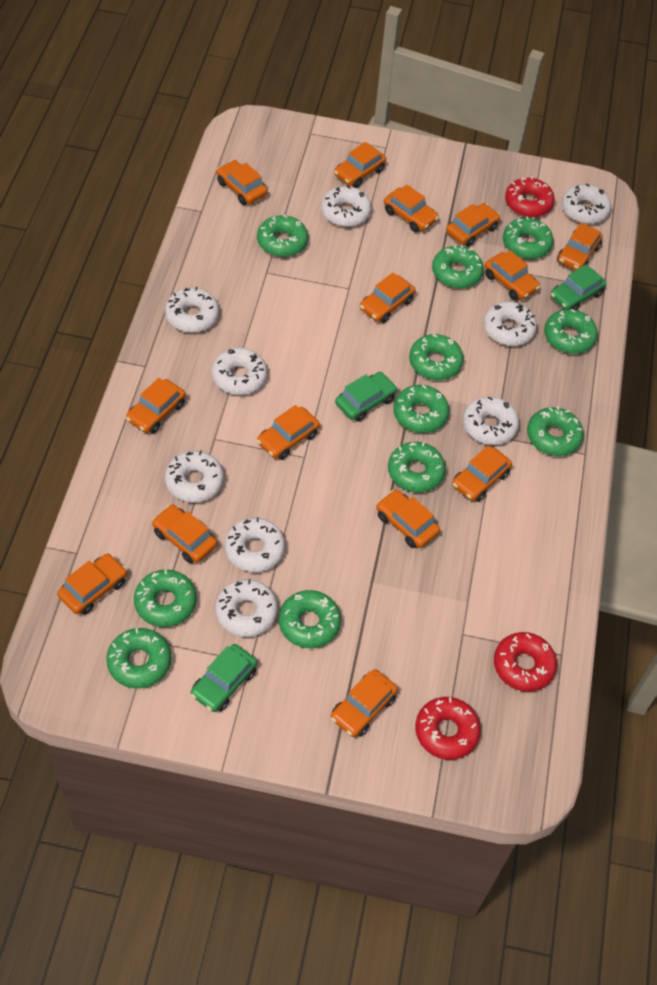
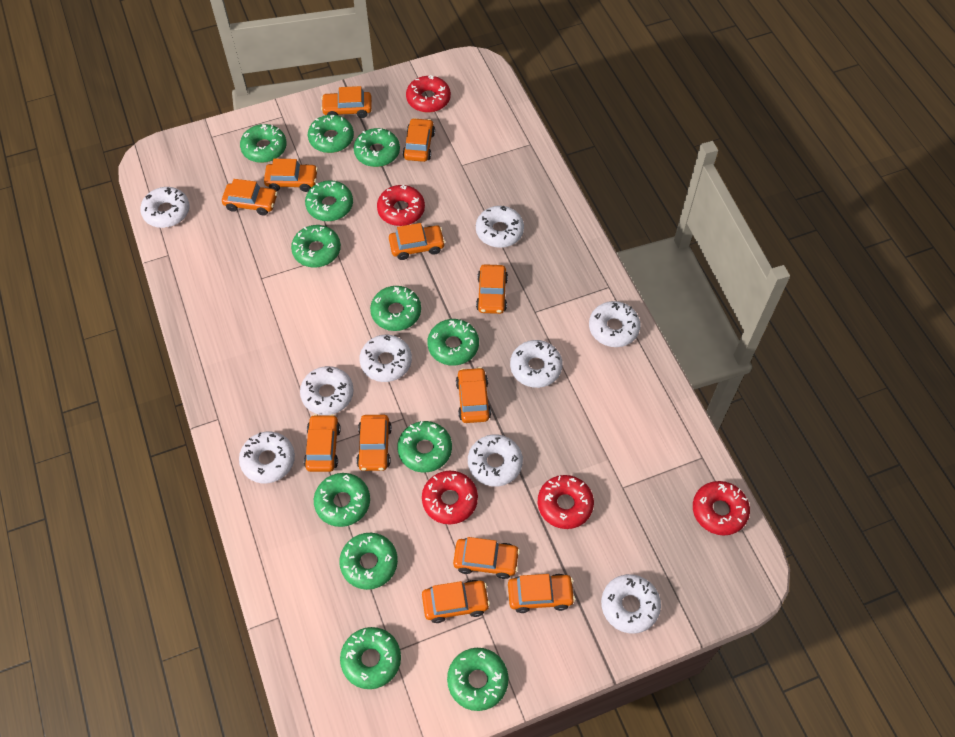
green car: 3 -> 0
green donut: 11 -> 12
orange car: 14 -> 12
red donut: 3 -> 5

